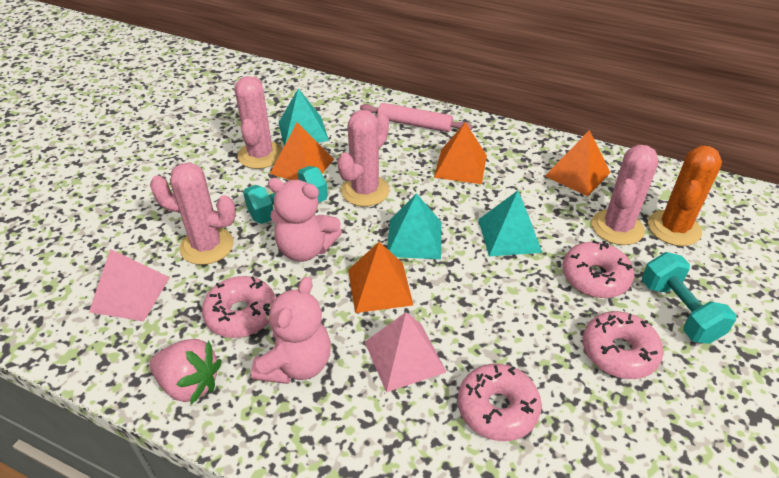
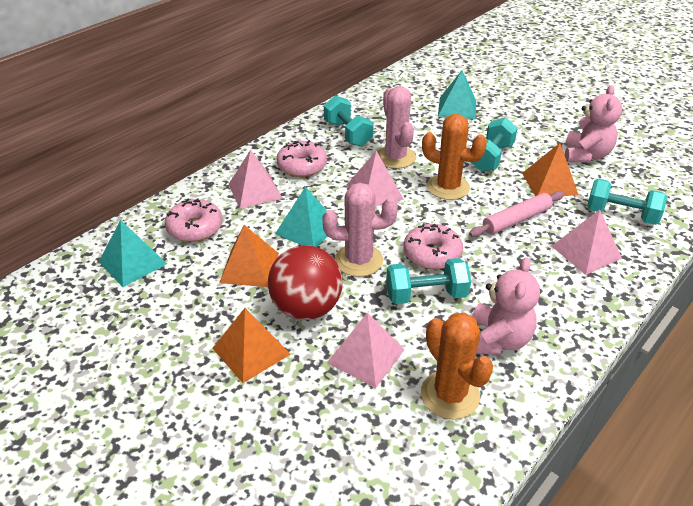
orange cactus: 1 -> 2
orange pyramid: 4 -> 3
pink cactus: 4 -> 2
pink donut: 4 -> 3
pink pyramid: 2 -> 4
pink strawberry: 1 -> 0
red ball: 0 -> 1
turquoise dumbbell: 2 -> 4

